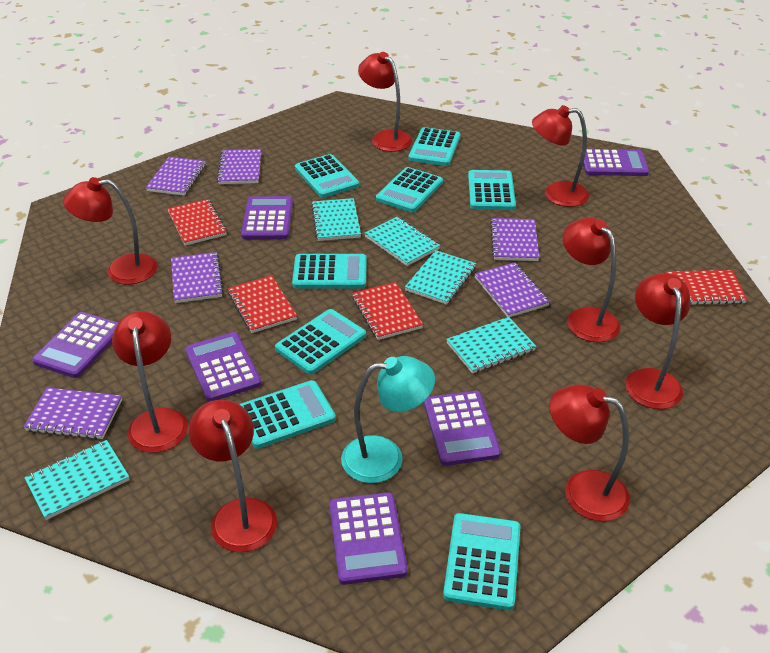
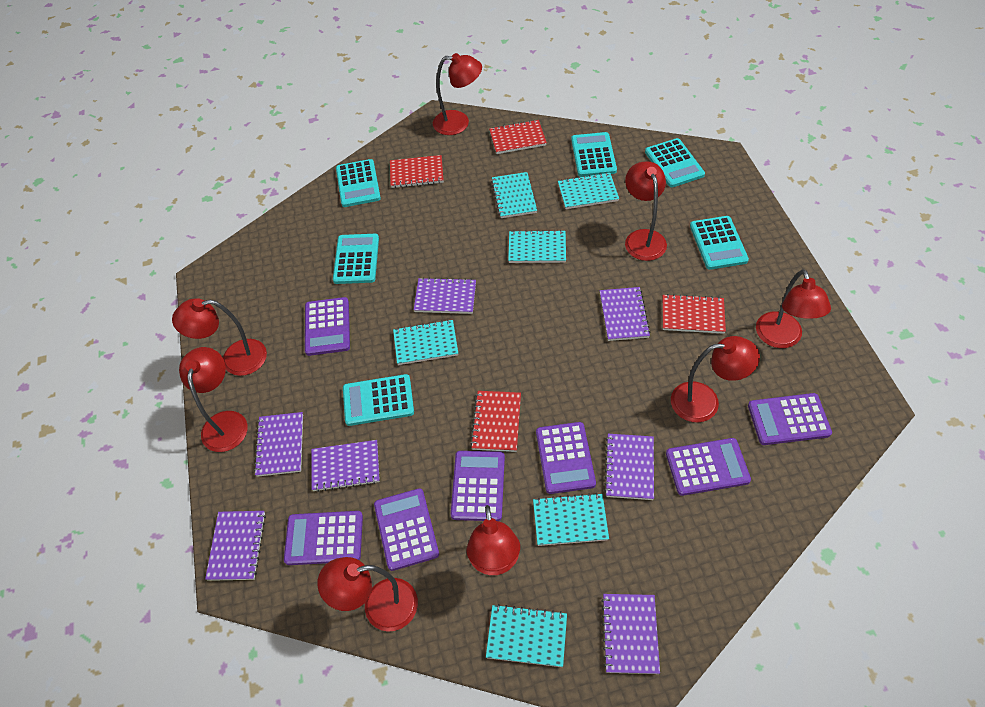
purple calculator: 6 -> 7
purple notebook: 6 -> 7
turquoise calculator: 8 -> 6
turquoise lamp: 1 -> 0
turquoise notebook: 5 -> 6

